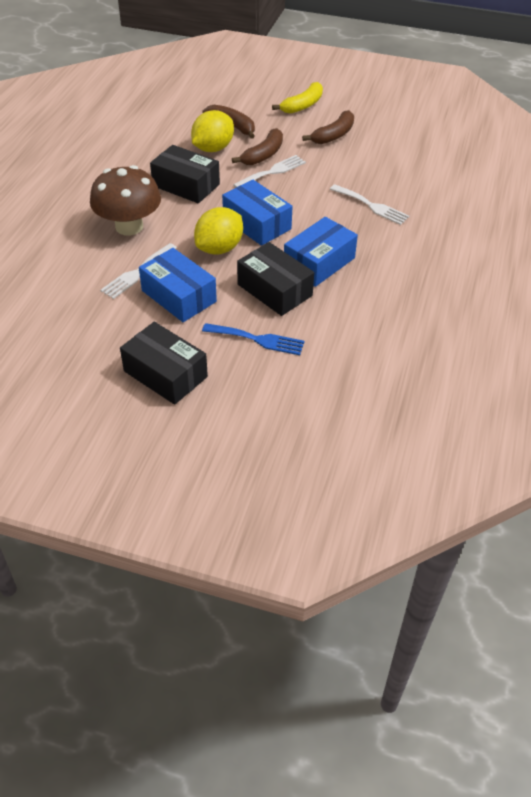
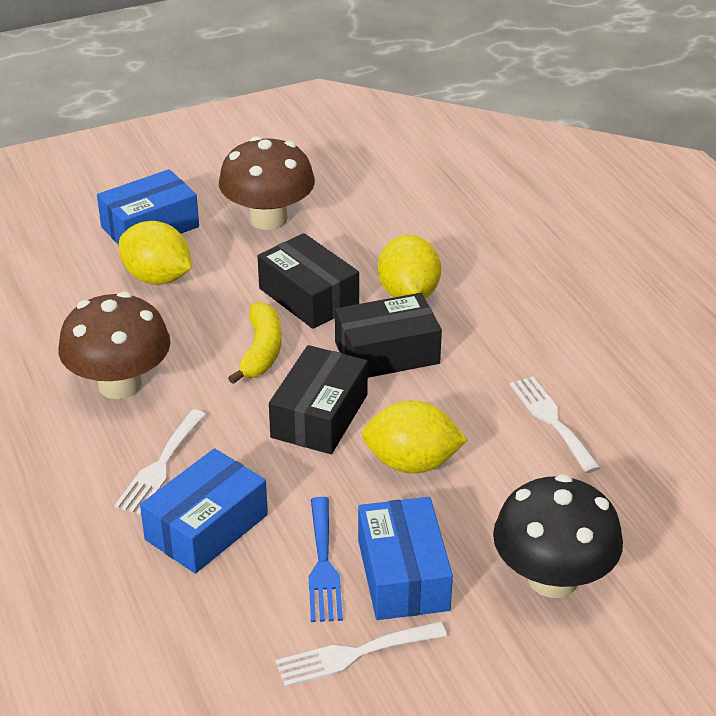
black mushroom: 0 -> 1
brown banana: 3 -> 0
brown mushroom: 1 -> 2
yellow lemon: 2 -> 3

